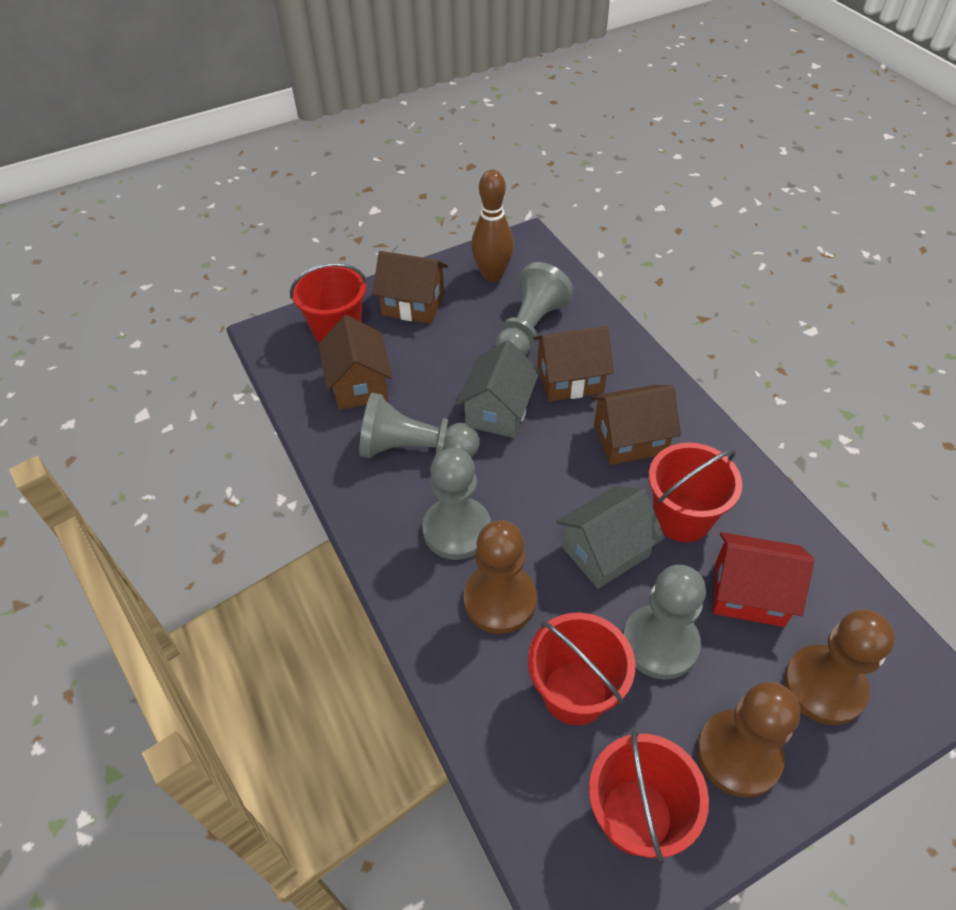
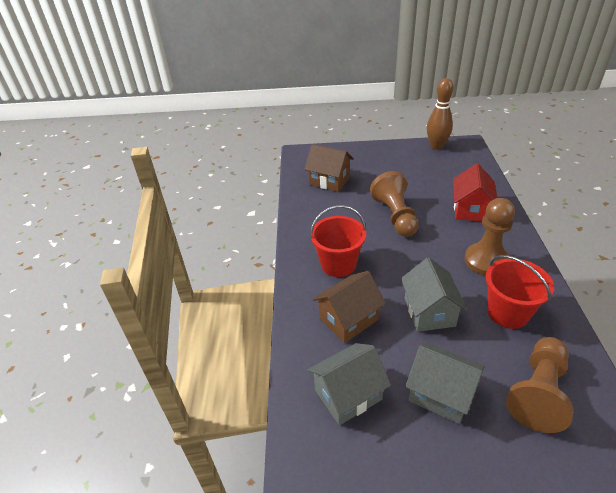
brown house: 4 -> 2
grey house: 2 -> 3
grey pawn: 4 -> 0
red bucket: 4 -> 2

